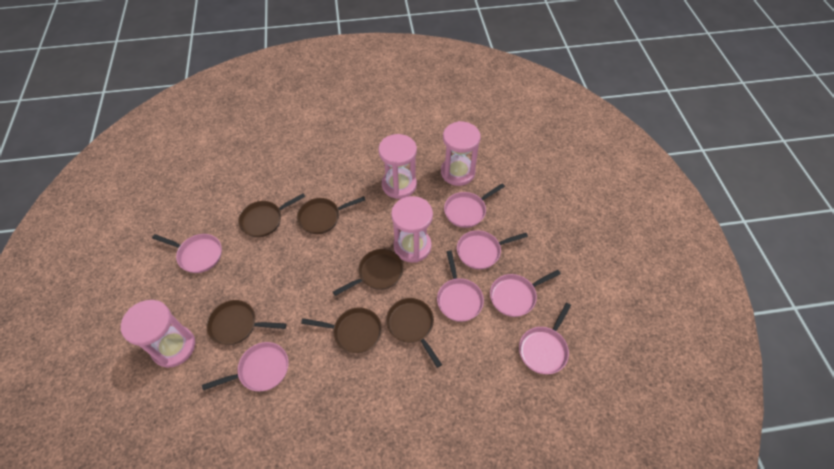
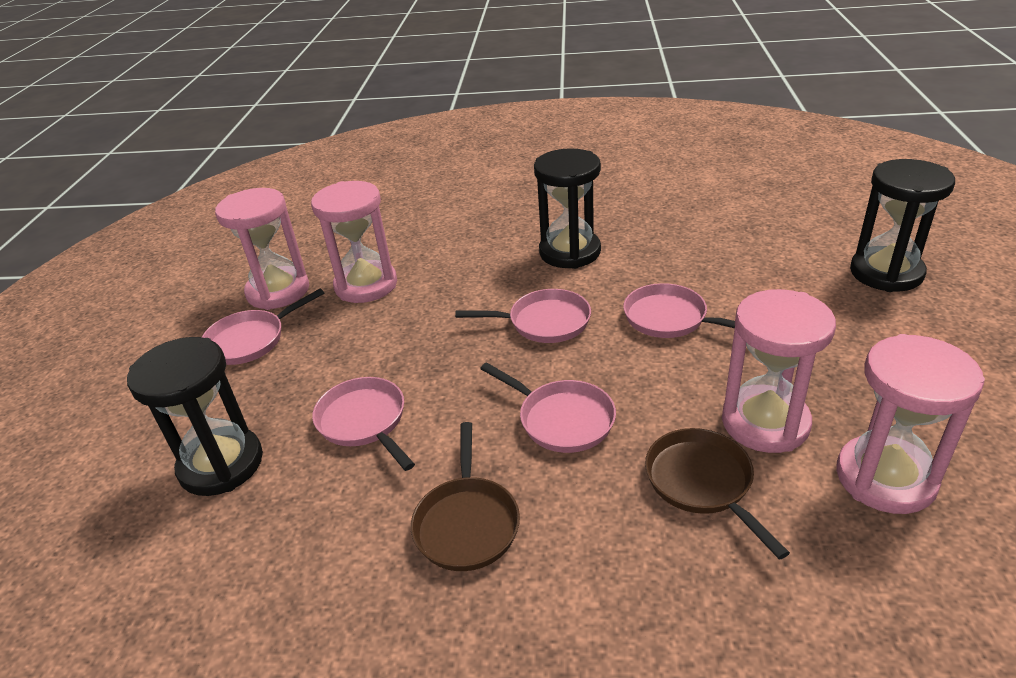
black hourglass: 0 -> 3
brown pan: 6 -> 2
pink pan: 7 -> 5

